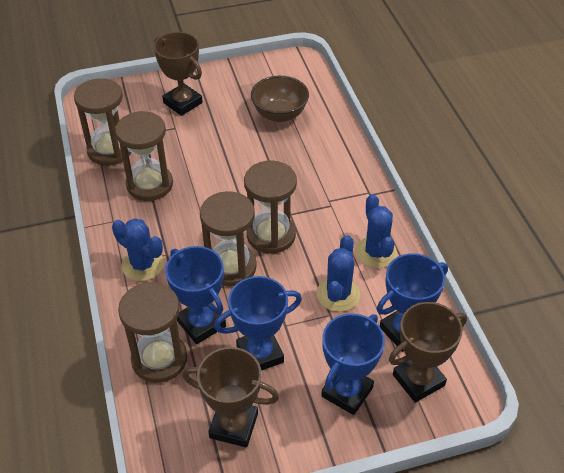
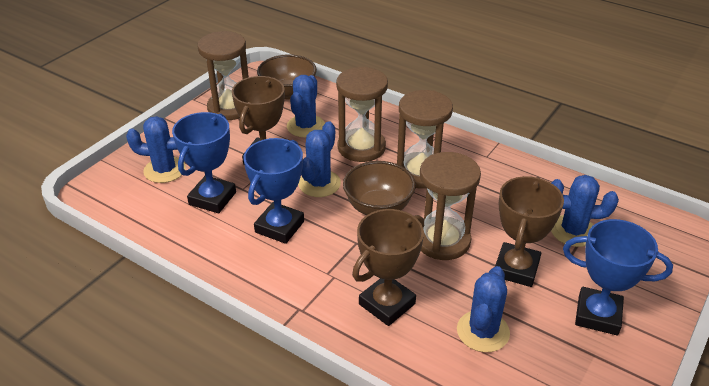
blue cactus: 3 -> 5
blue trophy: 4 -> 3
brown bowl: 1 -> 2
brown hourglass: 5 -> 4

